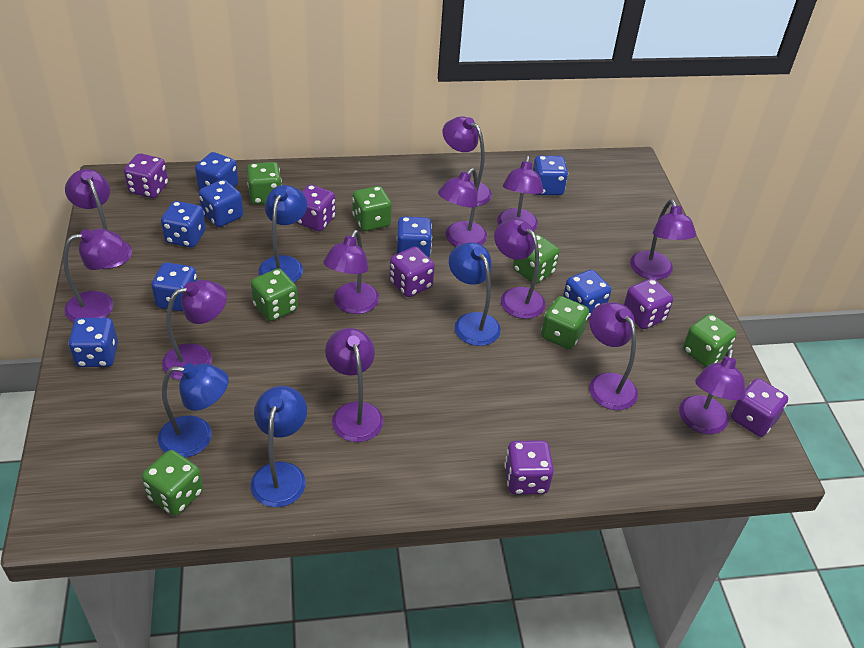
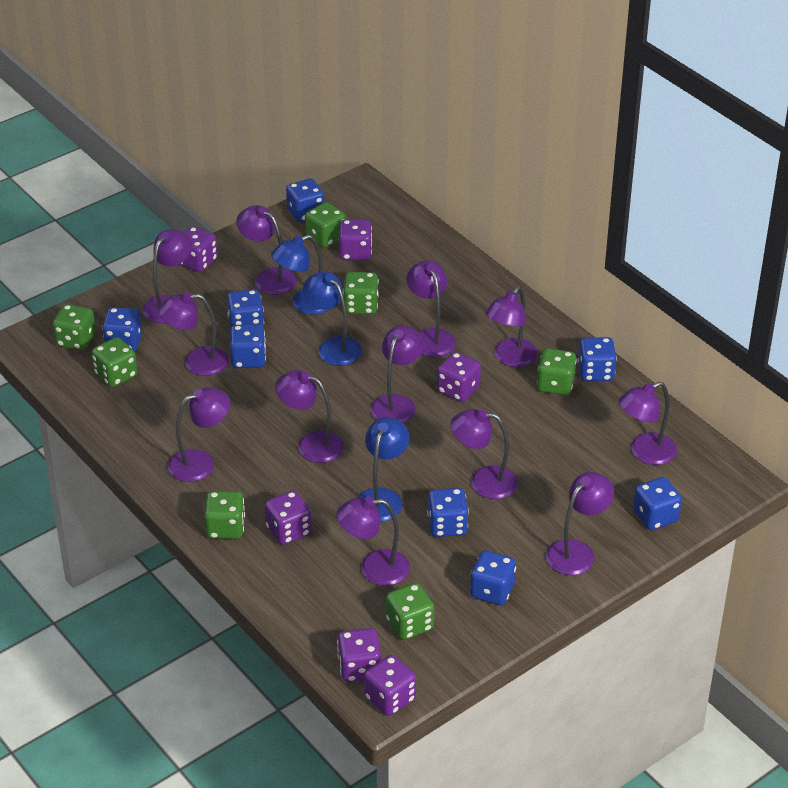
blue lamp: 4 -> 3

